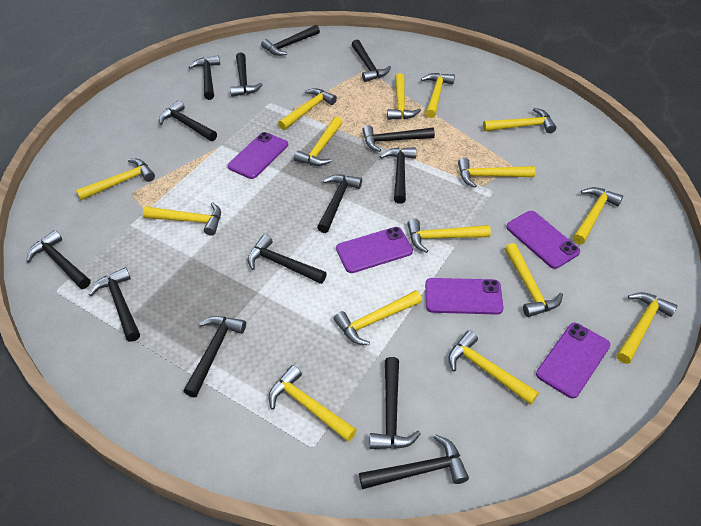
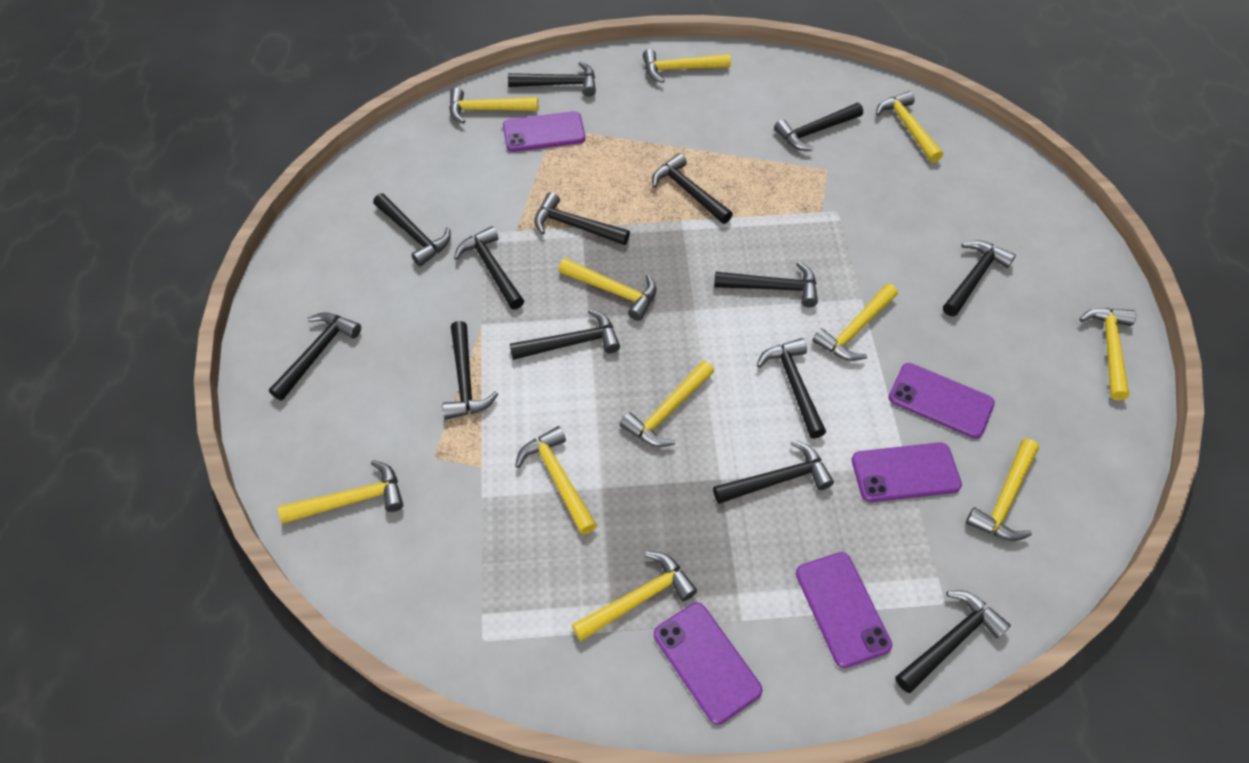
yellow hammer: 15 -> 11

